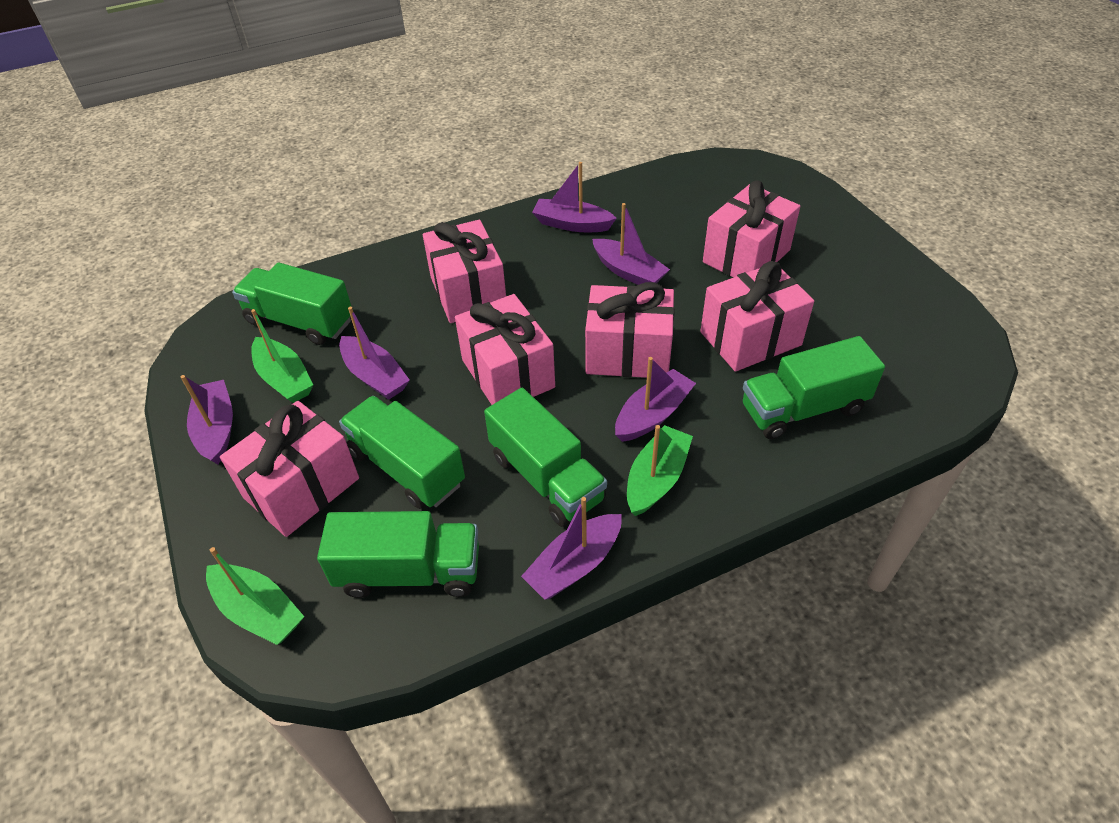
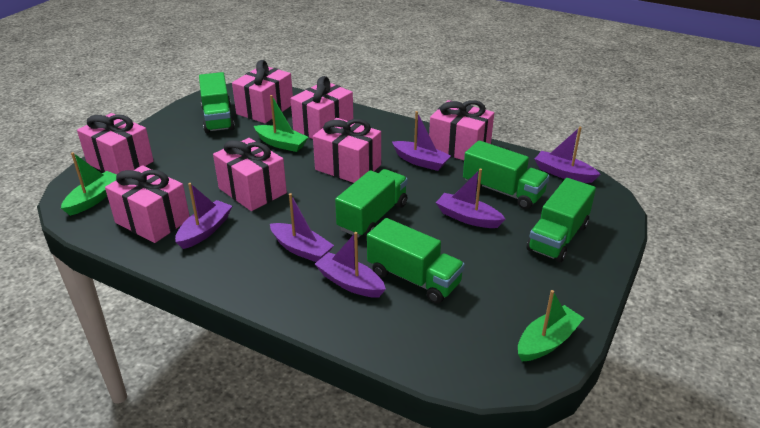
pink gift: 6 -> 7

